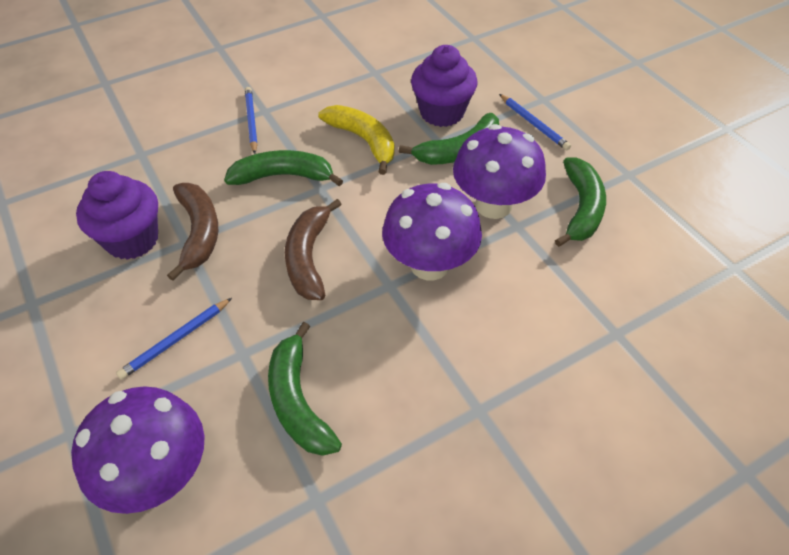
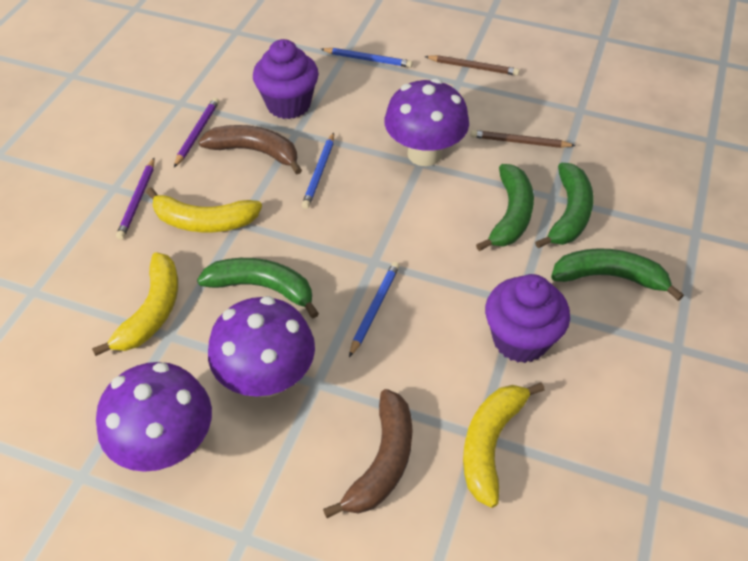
brown pencil: 0 -> 2
purple pencil: 0 -> 2
yellow banana: 1 -> 3

